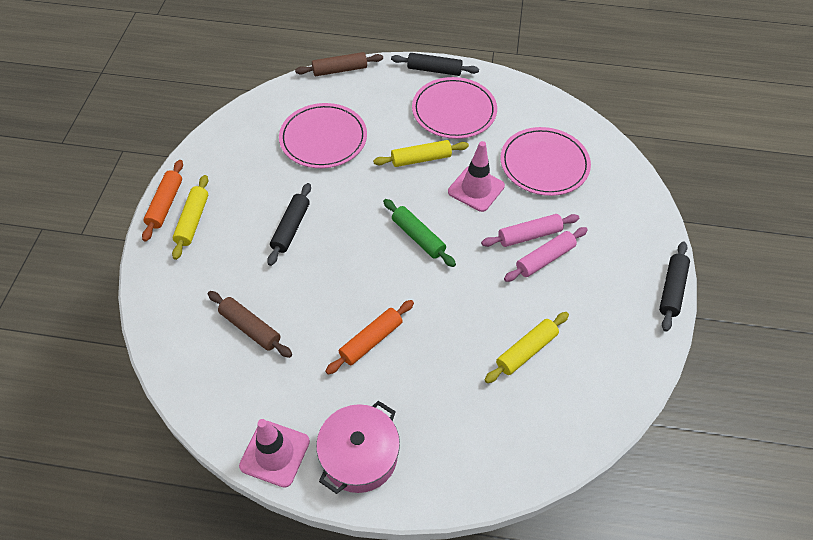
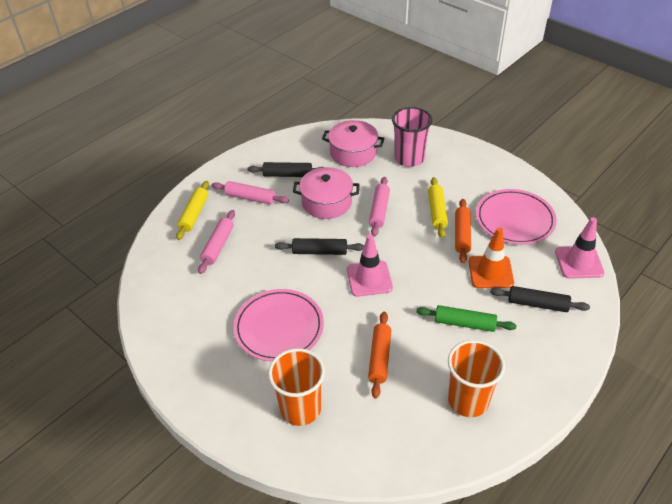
brown rolling pin: 2 -> 0
orange cup: 0 -> 2
orange traffic cone: 0 -> 1
pink cup: 0 -> 1
pink plate: 3 -> 2
pink pot: 1 -> 2
pink rolling pin: 2 -> 3
yellow rolling pin: 3 -> 2

